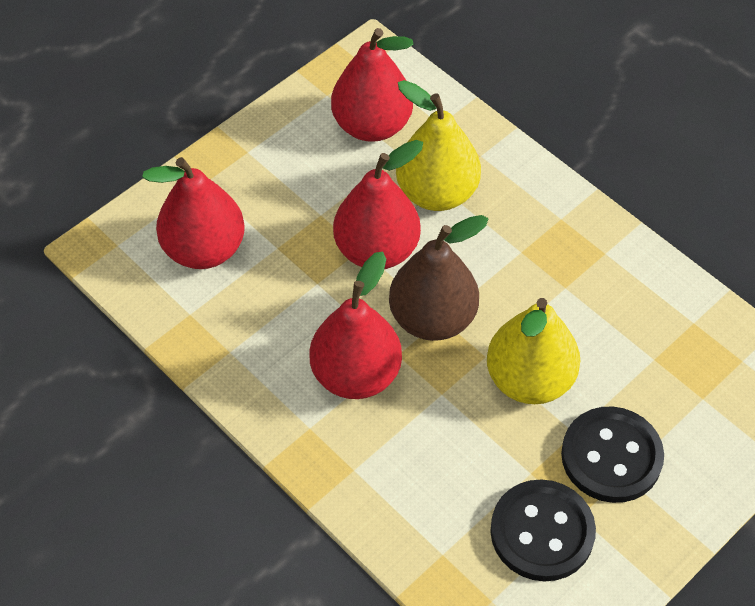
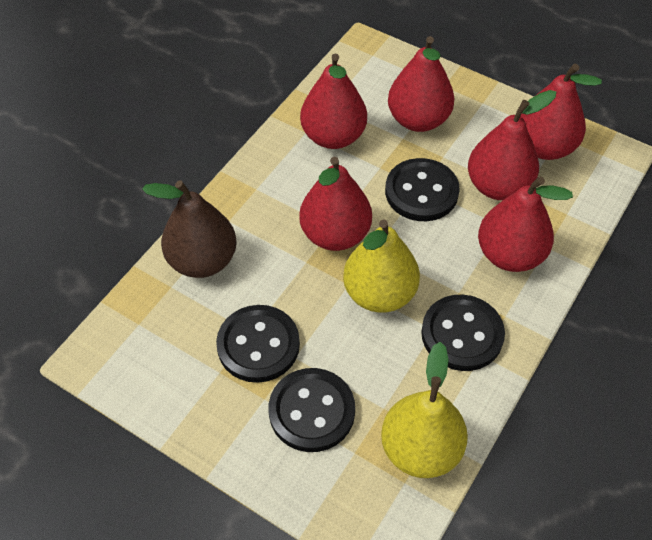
black button: 2 -> 4
red pear: 4 -> 6

